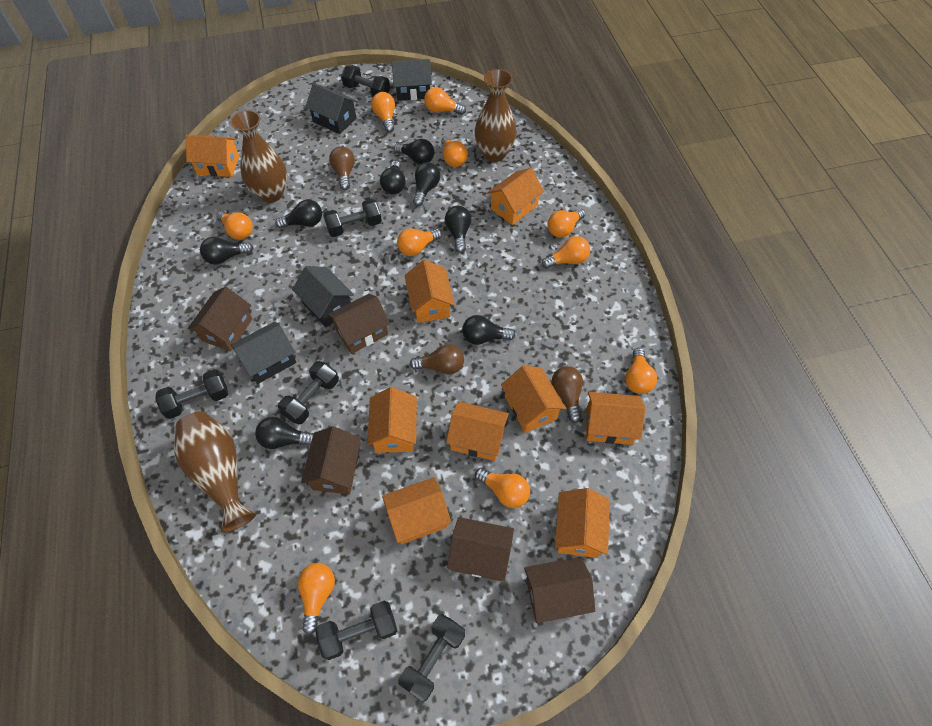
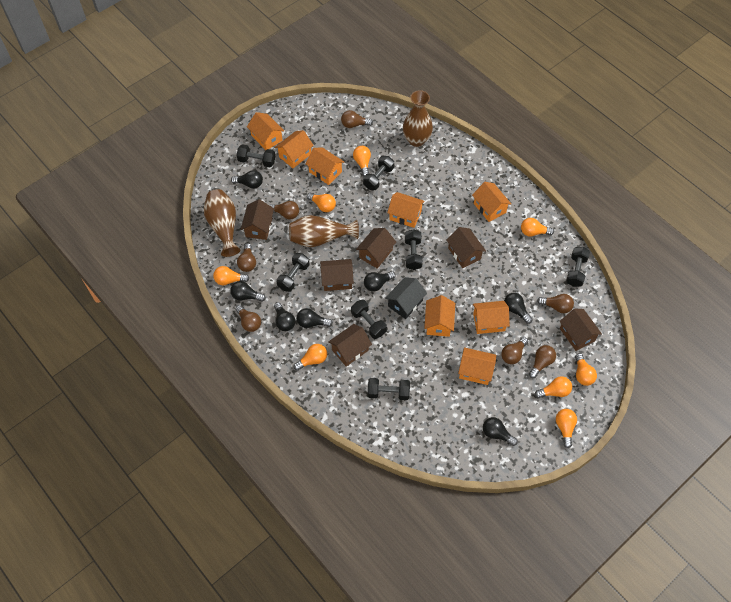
black dumbbell: 6 -> 7
black house: 4 -> 1
black light bulb: 8 -> 7
brown house: 5 -> 6
brown light bulb: 3 -> 7
orange house: 9 -> 8
orange light bulb: 10 -> 8

